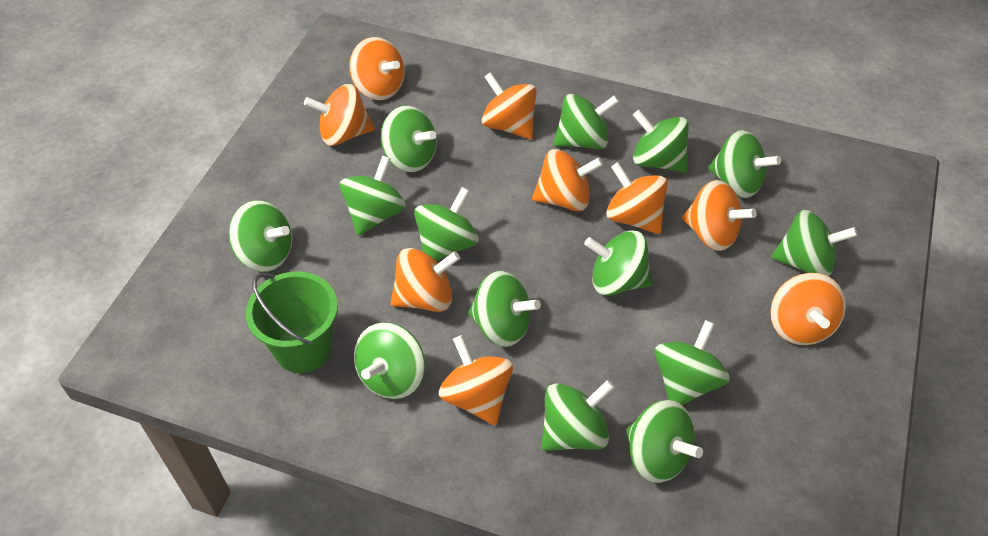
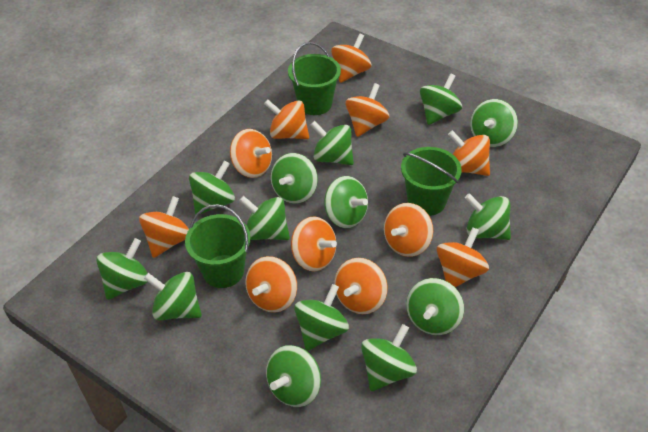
green bucket: 1 -> 3
orange spinning top: 9 -> 11

